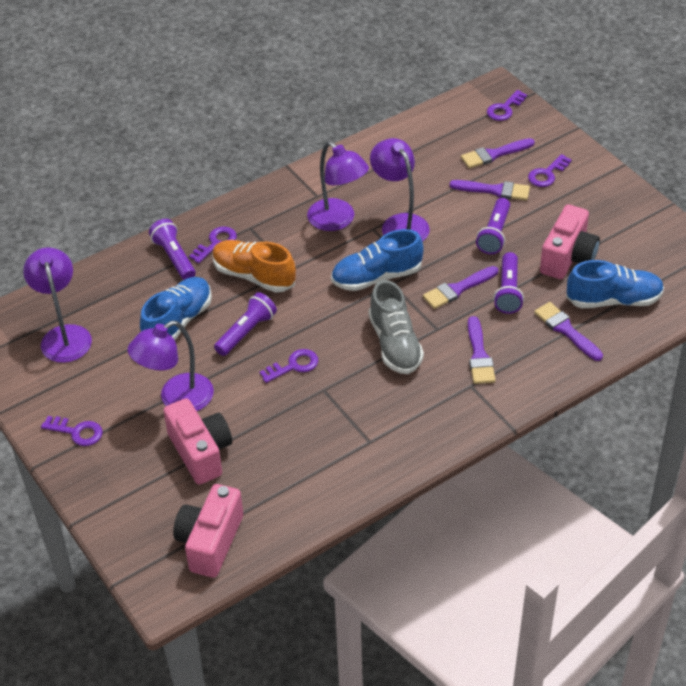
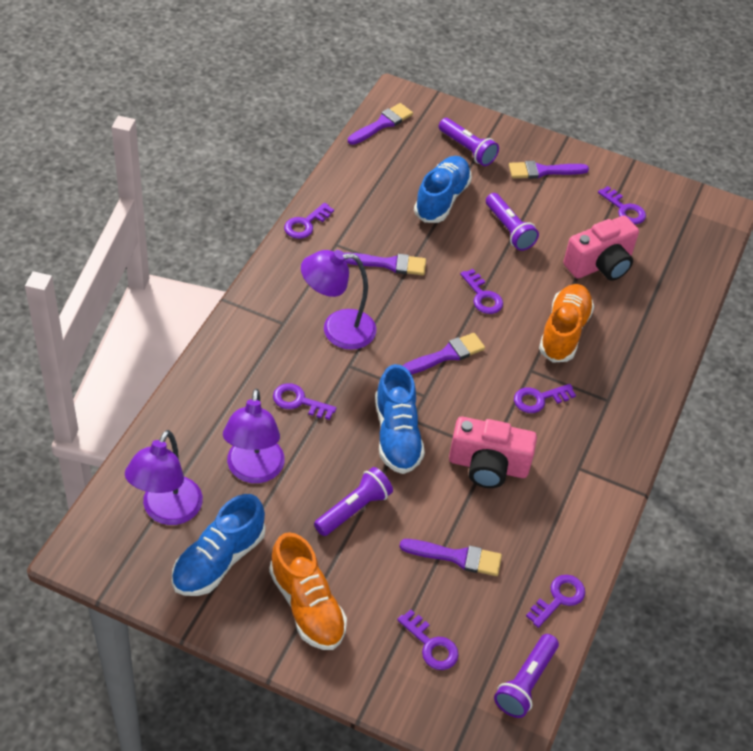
grey shoe: 1 -> 0
orange shoe: 1 -> 2
pink camera: 3 -> 2
purple key: 5 -> 7
purple lamp: 4 -> 3

